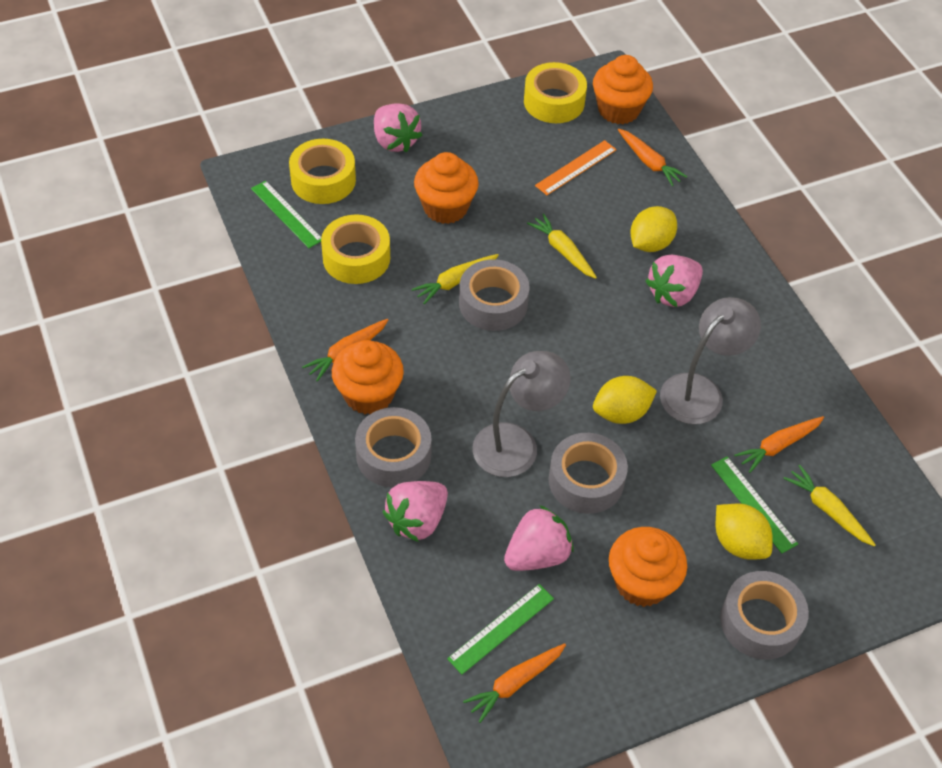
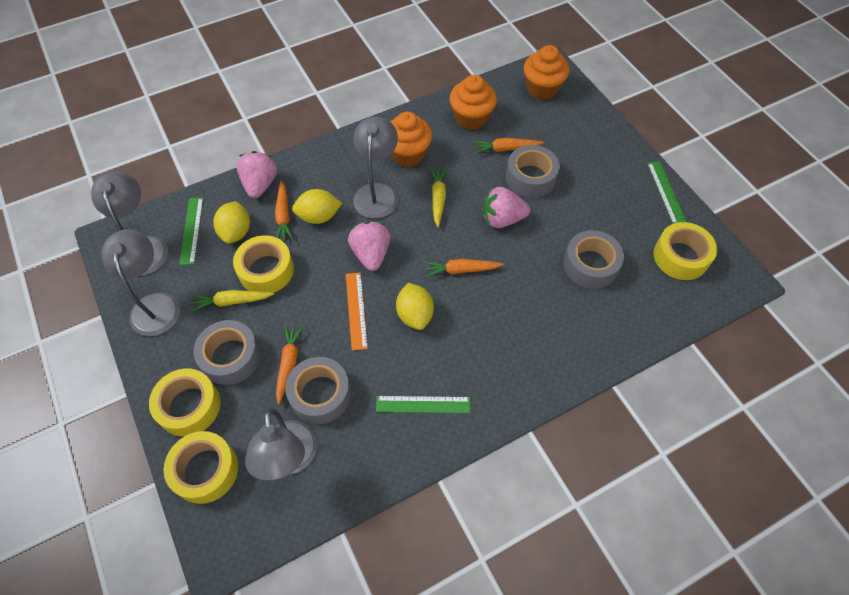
grey lamp: 2 -> 4
orange cupcake: 4 -> 3
pink strawberry: 4 -> 3
yellow carrot: 3 -> 2
yellow tape: 3 -> 4

